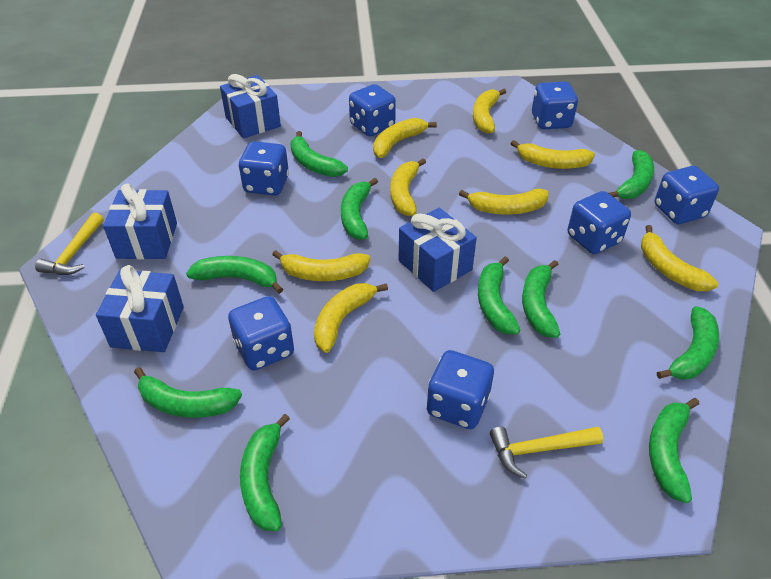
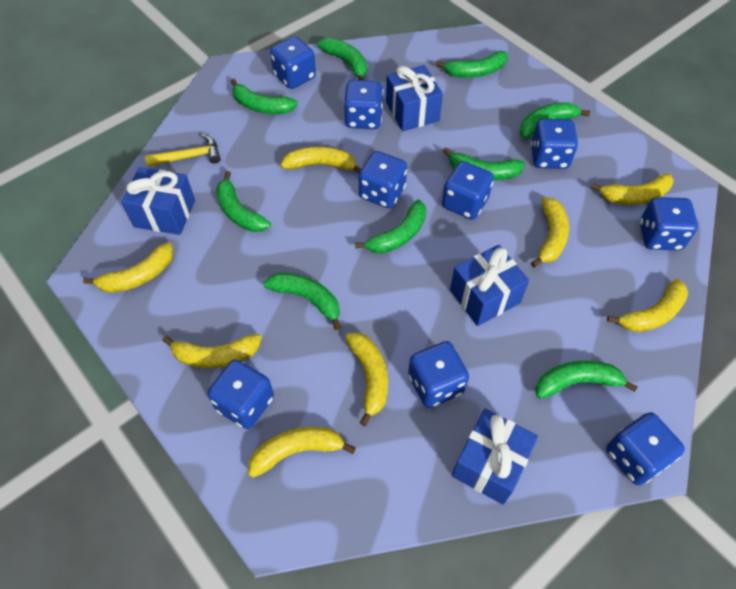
blue dice: 7 -> 9
green banana: 10 -> 9
yellow hammer: 2 -> 1

